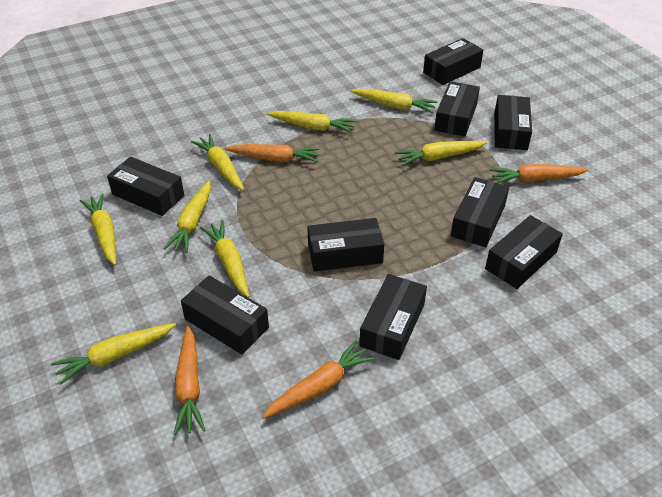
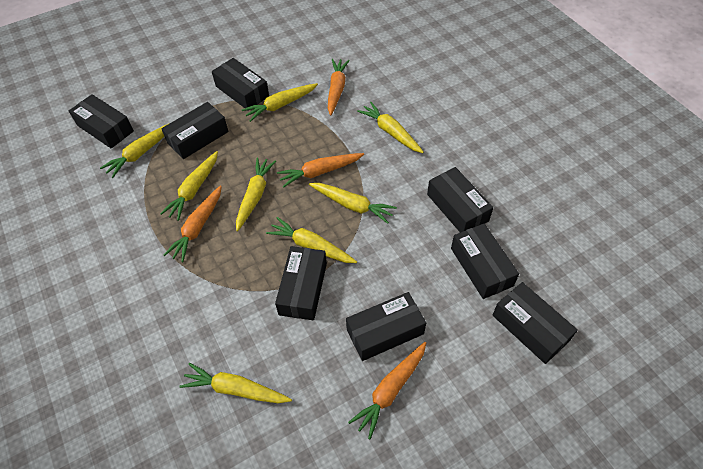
black box: 9 -> 8

